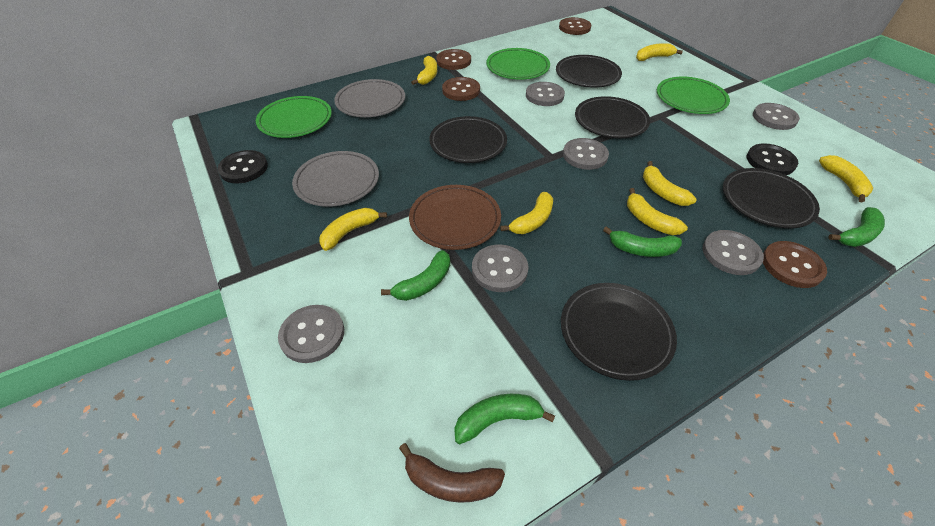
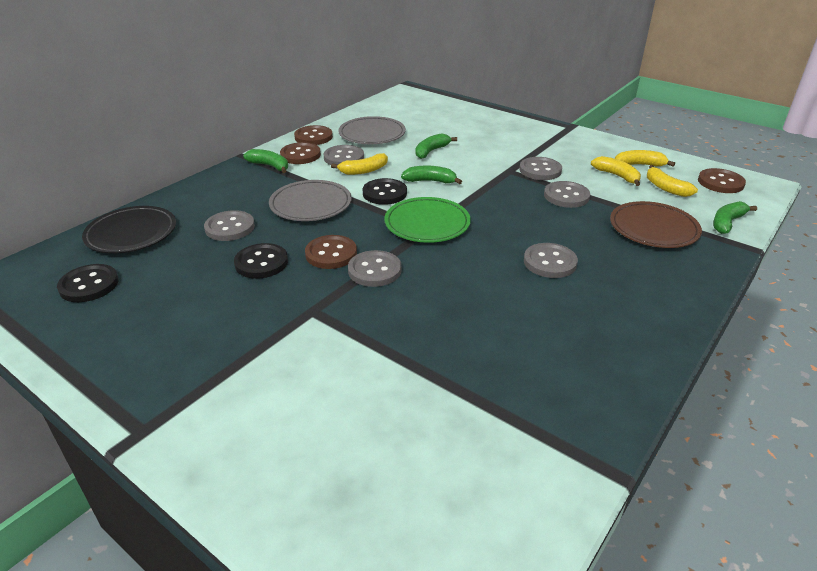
black button: 2 -> 3
black plate: 5 -> 1
brown banana: 1 -> 0
green plate: 3 -> 1
yellow banana: 7 -> 4

